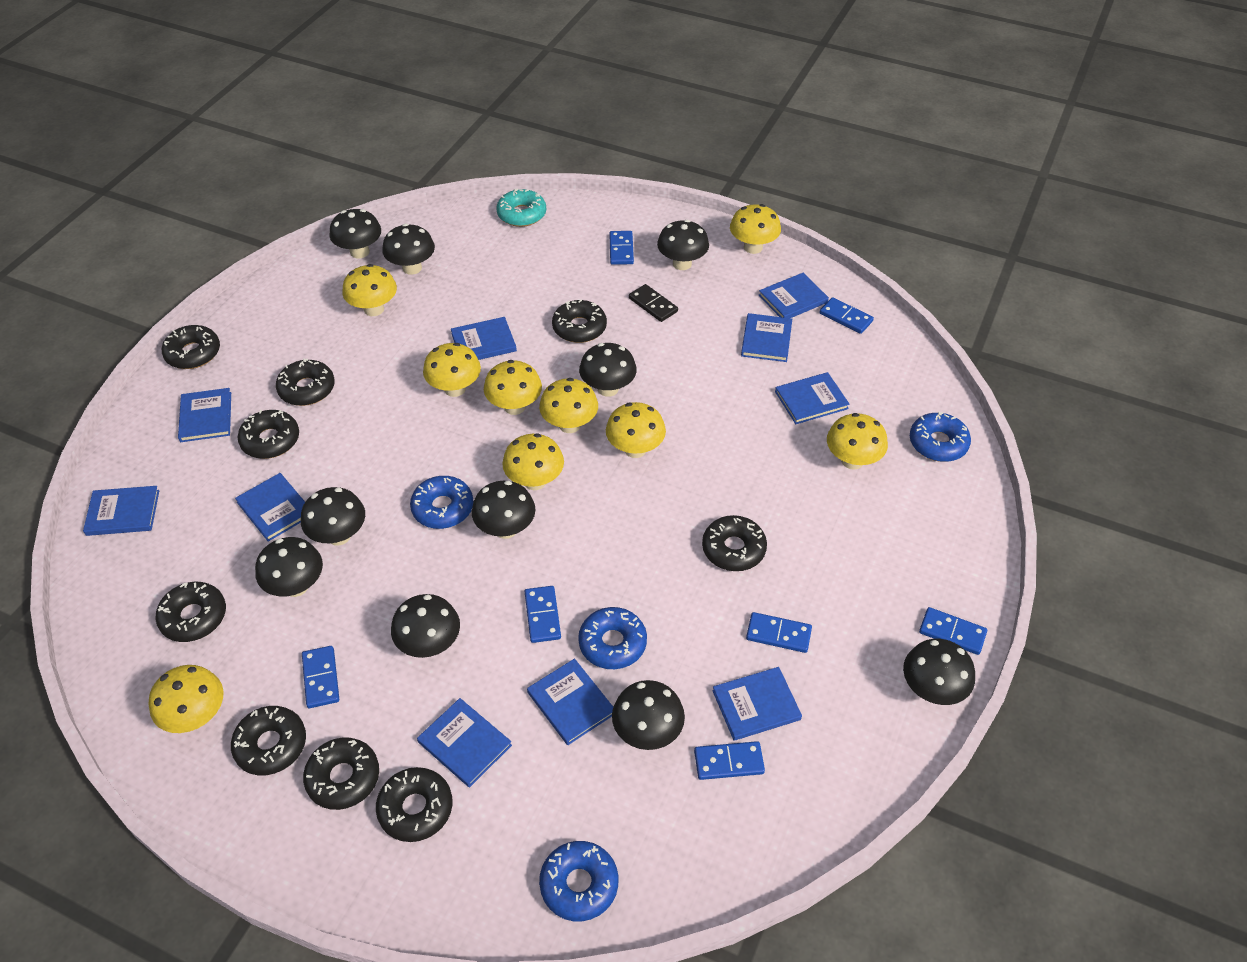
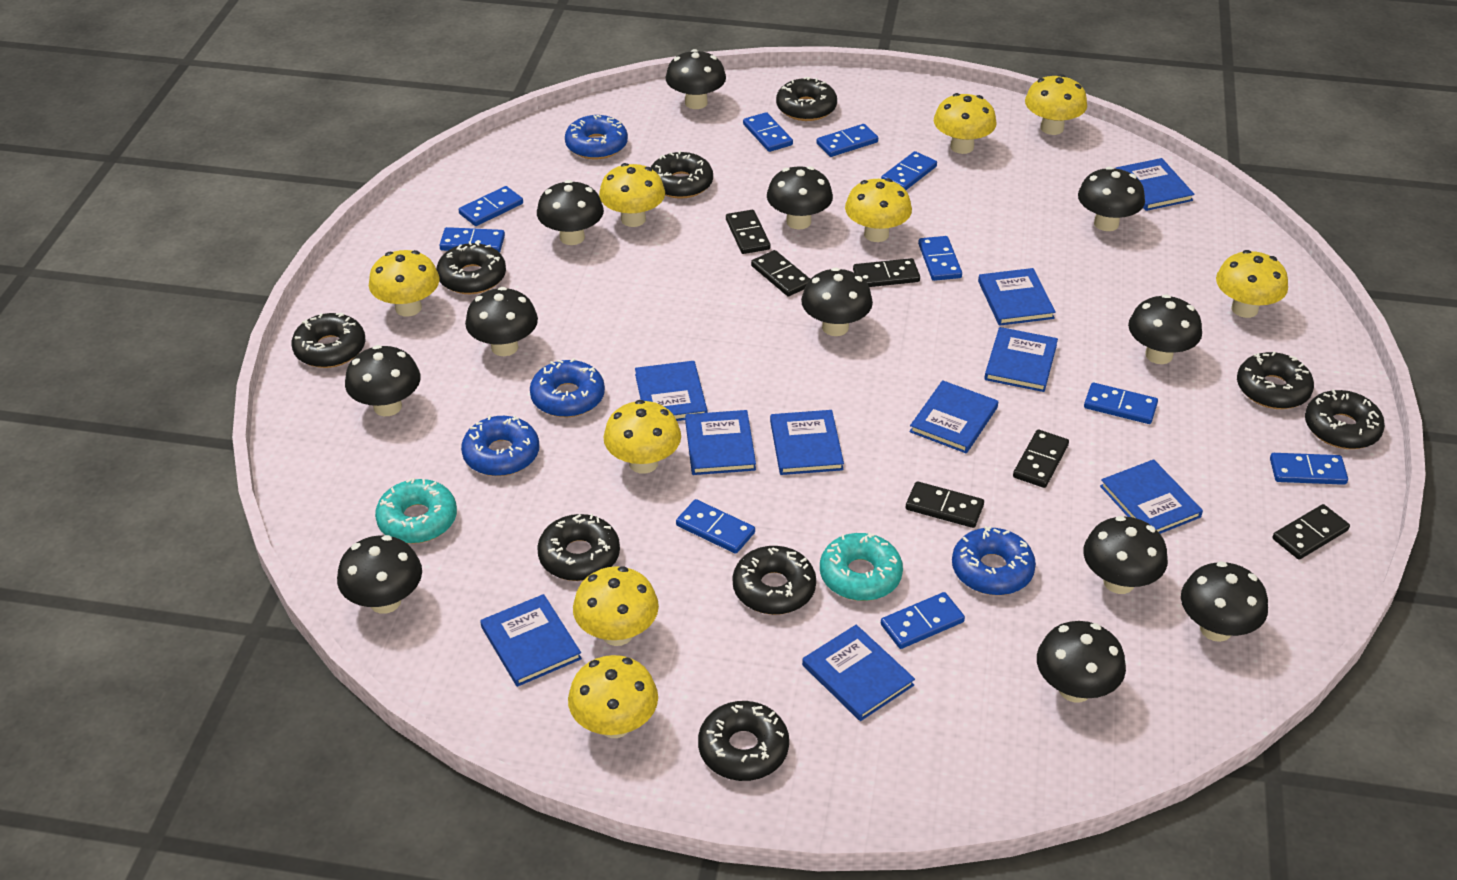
black domino: 1 -> 6
black mushroom: 10 -> 12
blue domino: 7 -> 10
turquoise donut: 1 -> 2

